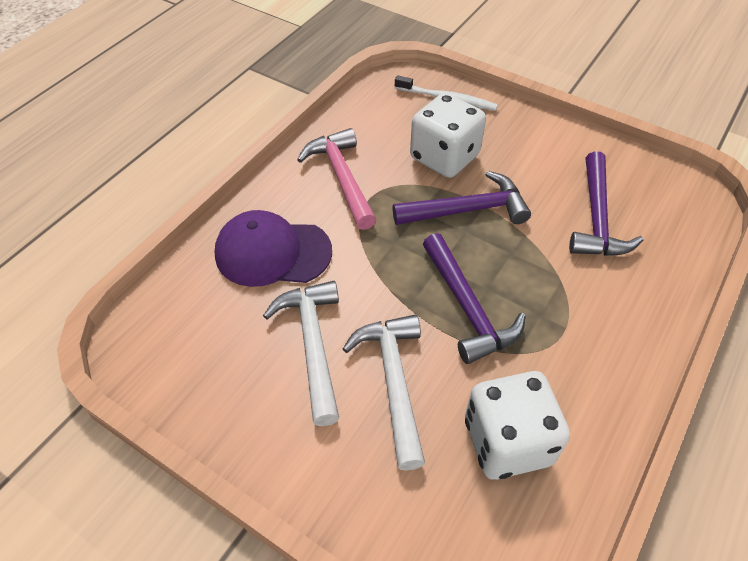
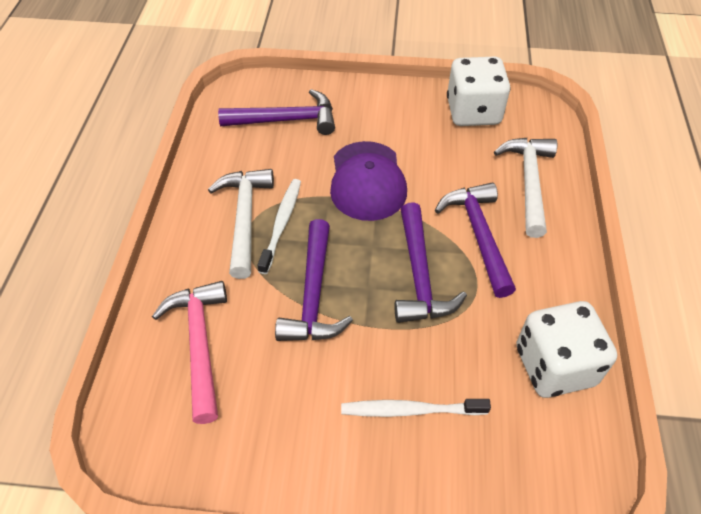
purple hammer: 3 -> 4
white toothbrush: 1 -> 2

